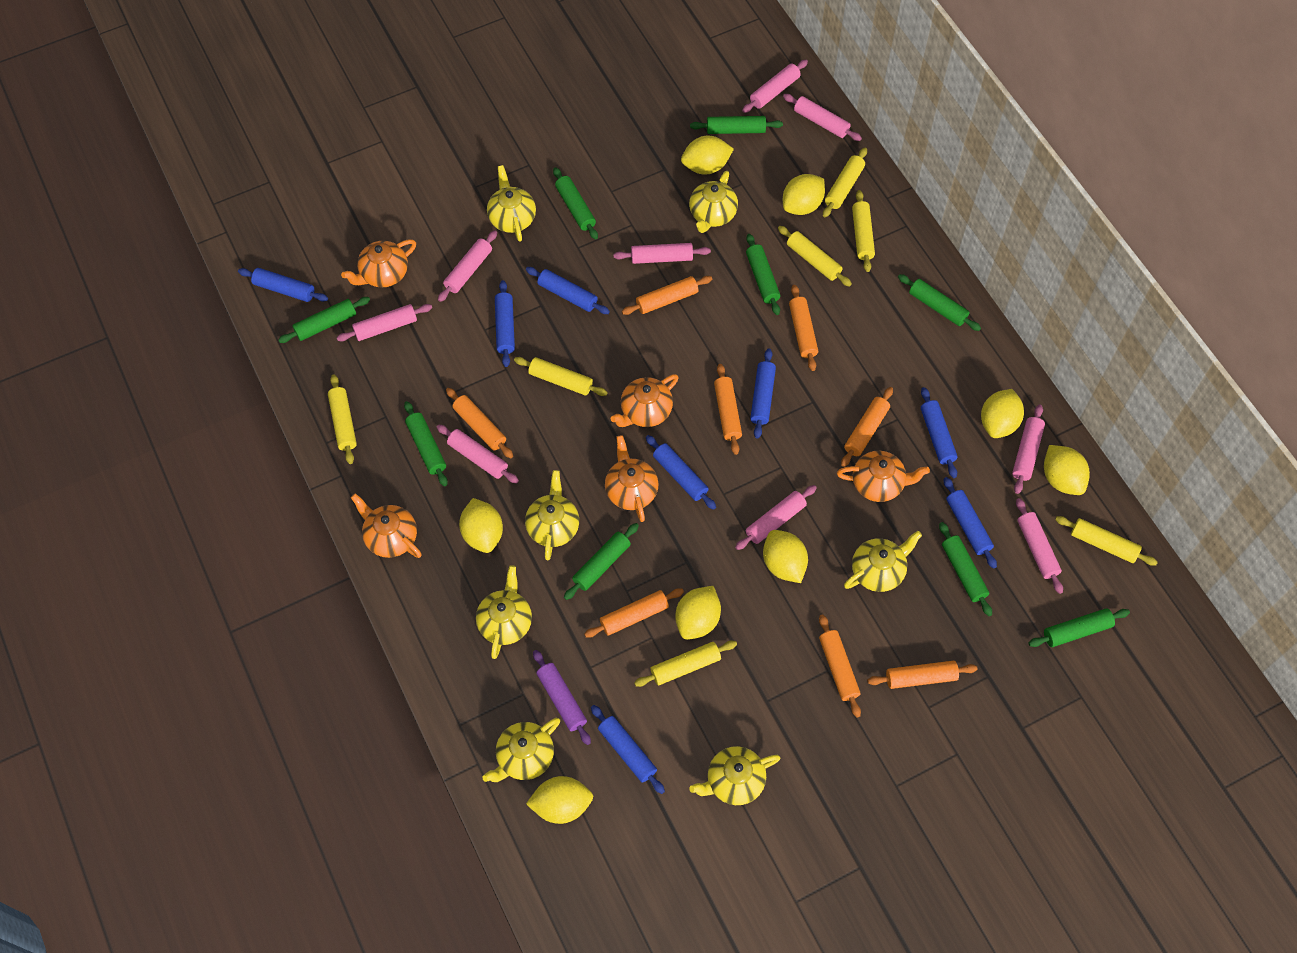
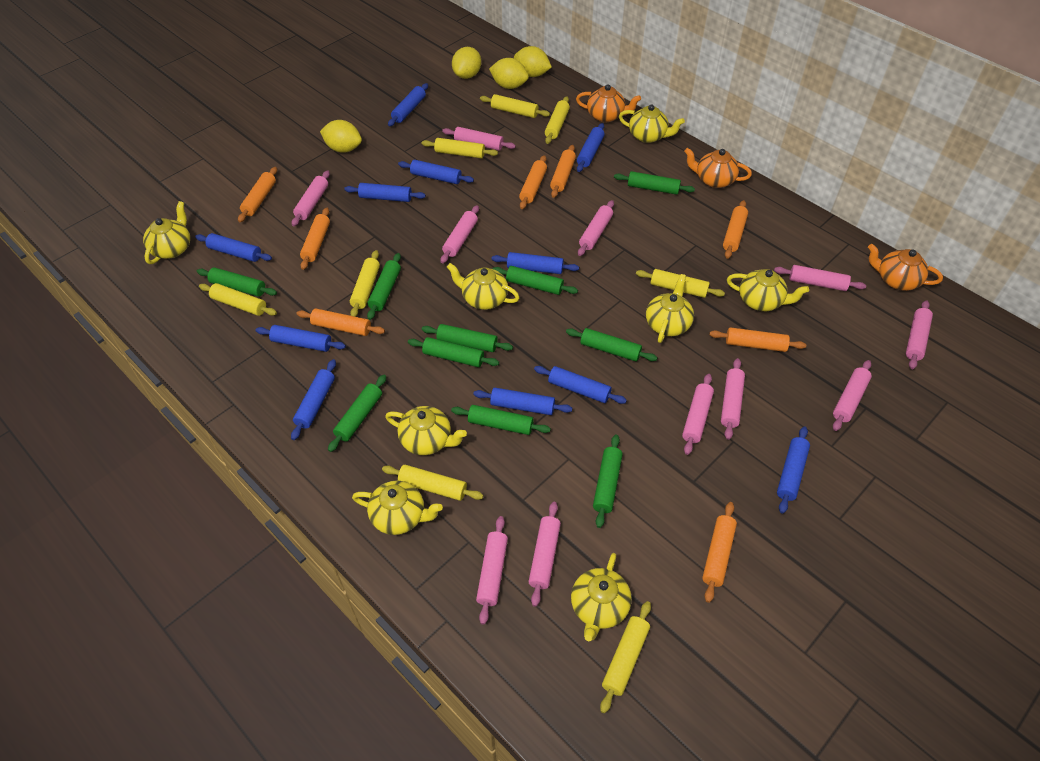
blue rolling pin: 8 -> 11
green rolling pin: 9 -> 10
orange teapot: 5 -> 3
pink rolling pin: 9 -> 11
purple rolling pin: 1 -> 0
yellow lemon: 8 -> 4
yellow rolling pin: 7 -> 8
yellow teapot: 7 -> 8

